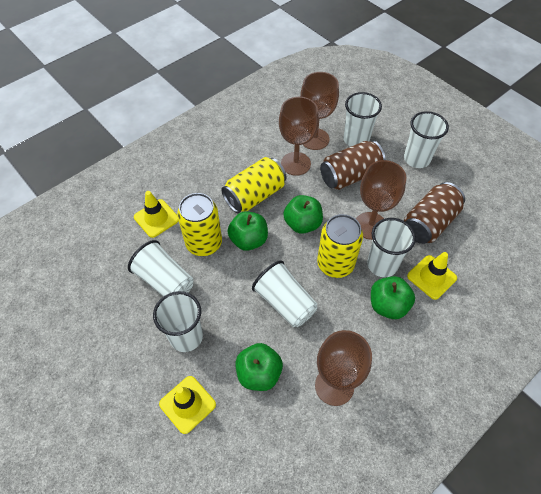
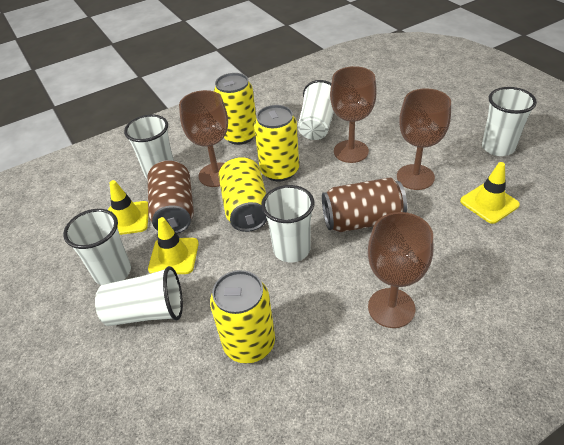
green apple: 4 -> 0
yellow can: 3 -> 4

